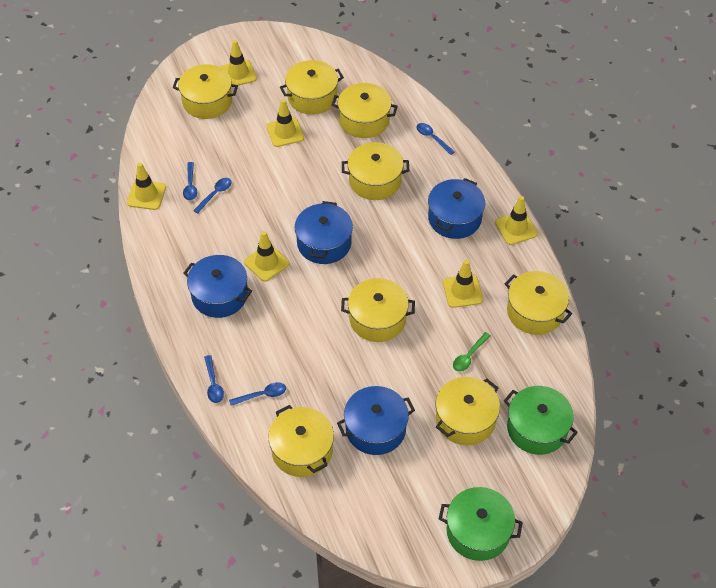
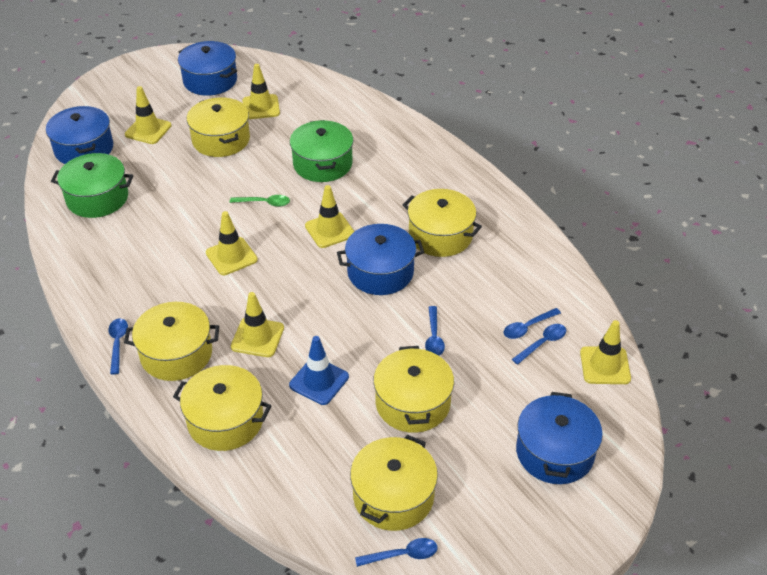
blue traffic cone: 0 -> 1
yellow pot: 8 -> 6

